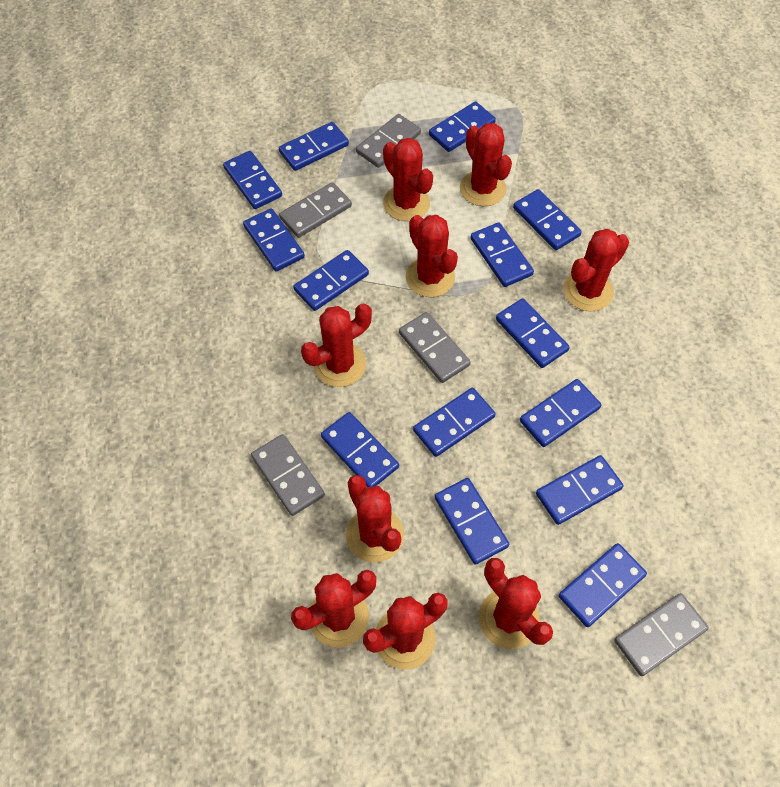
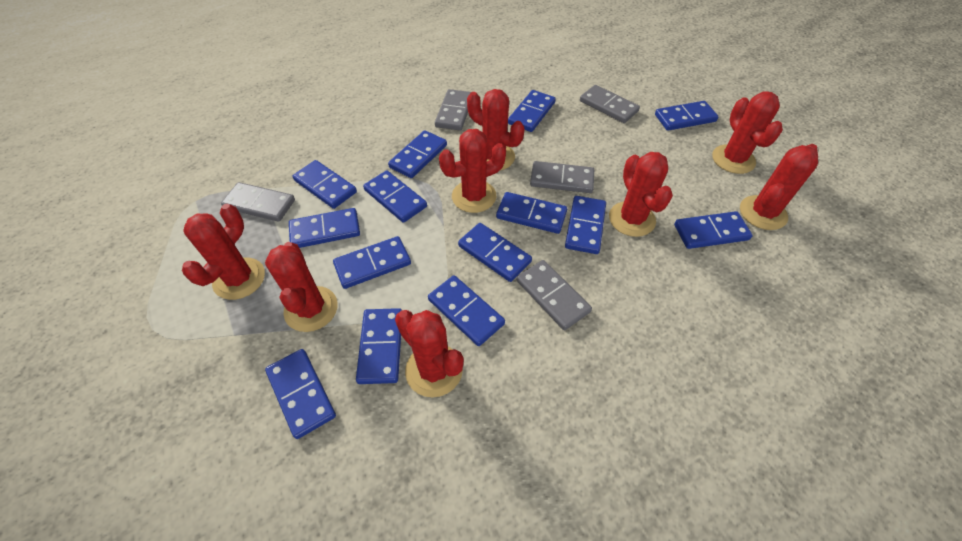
red cactus: 9 -> 8

